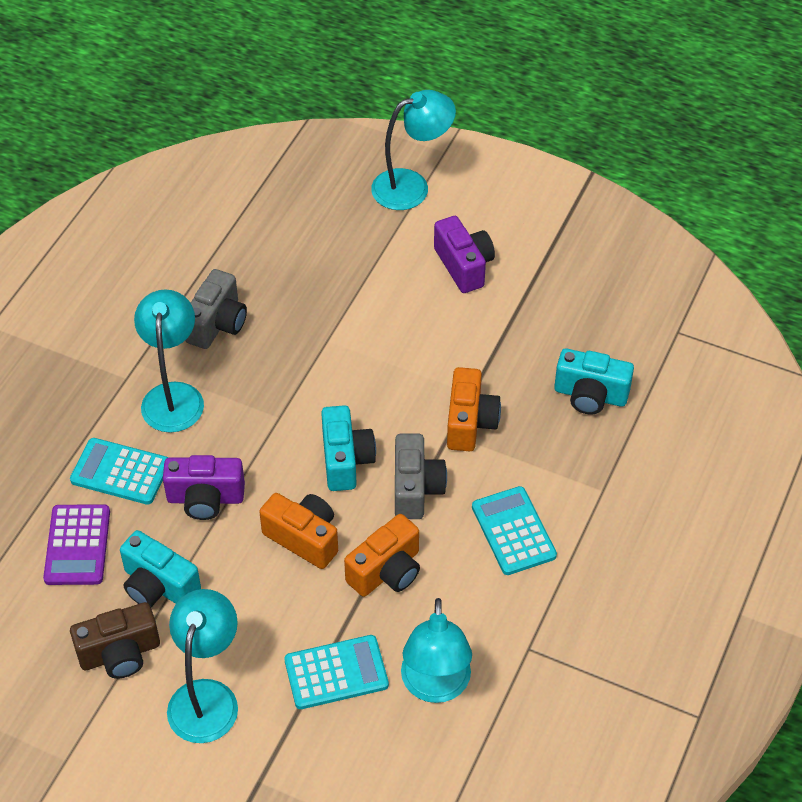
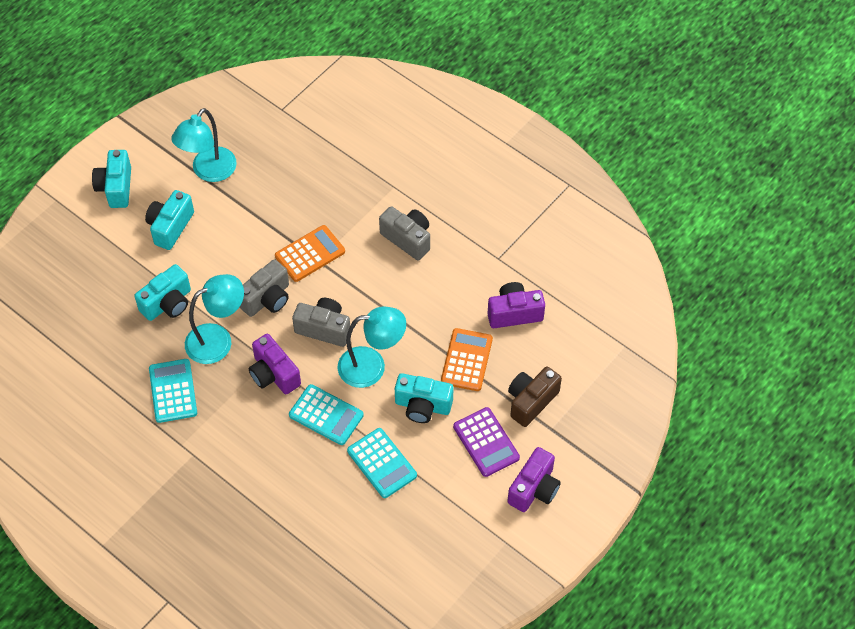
grey camera: 2 -> 3
orange calculator: 0 -> 2
orange camera: 3 -> 0
purple camera: 2 -> 3
turquoise camera: 3 -> 4
turquoise lamp: 4 -> 3

